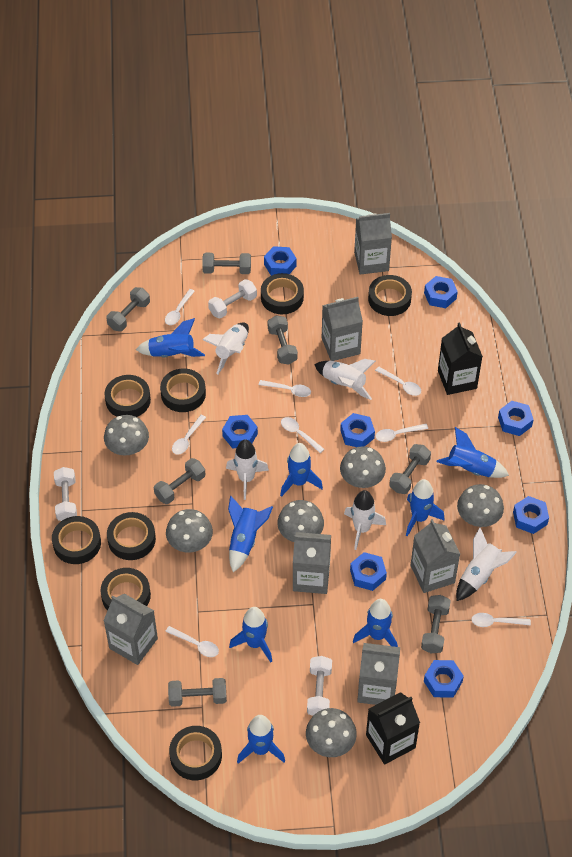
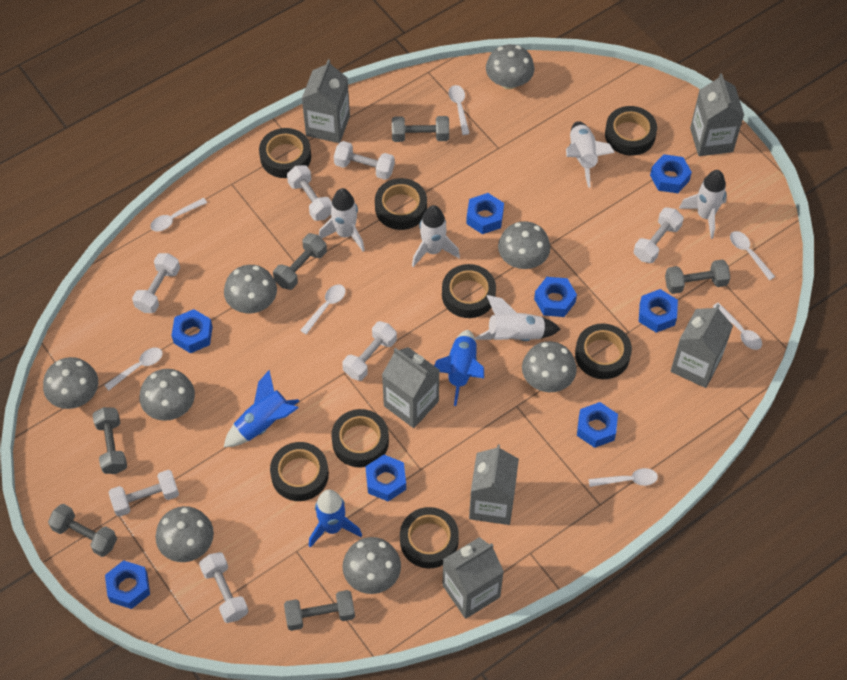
black carton: 2 -> 0
blue rocket: 8 -> 3
grey dumbbell: 7 -> 6
grey mushroom: 6 -> 8
white dumbbell: 3 -> 7
white spoon: 8 -> 7

